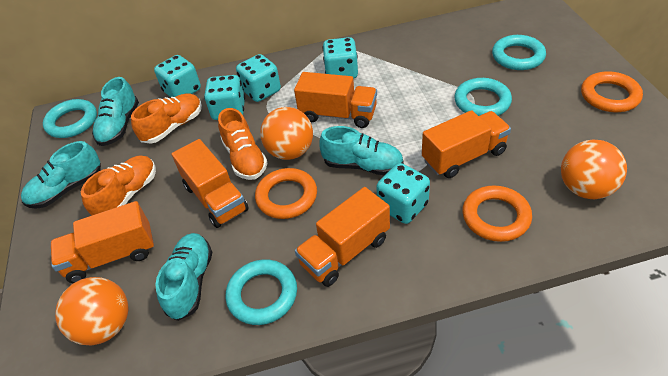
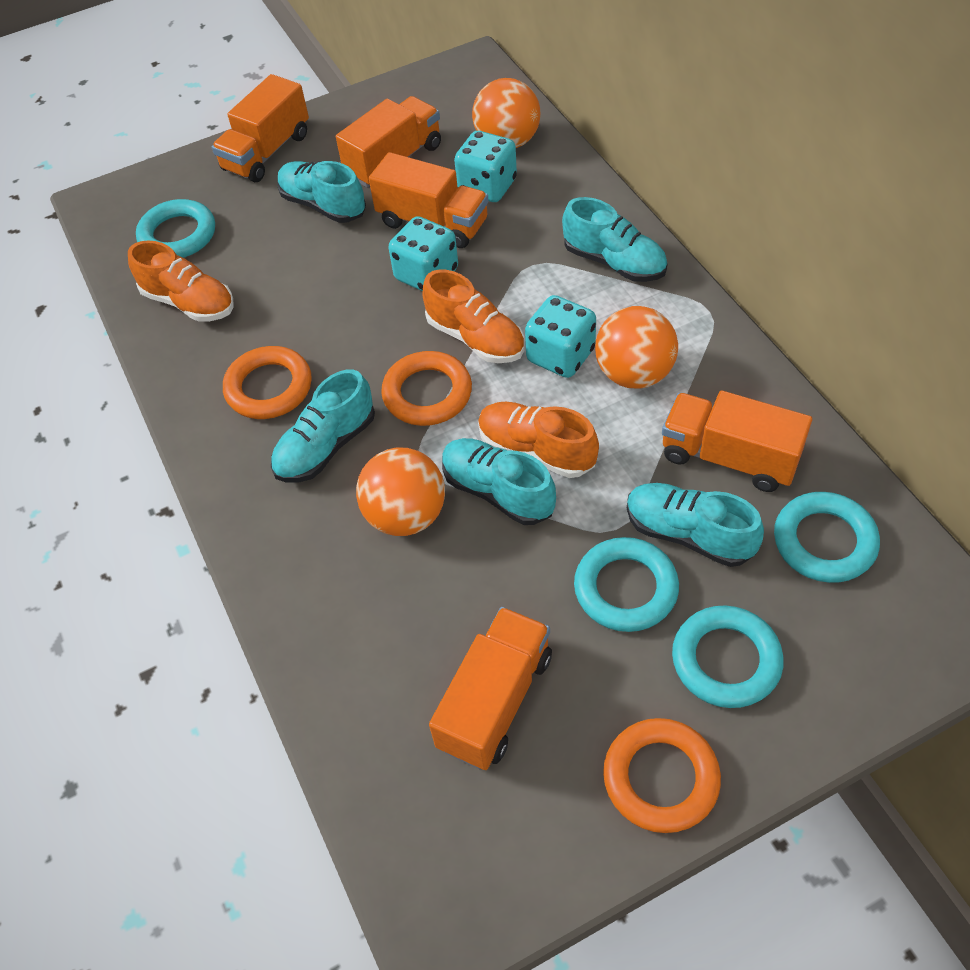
turquoise dice: 5 -> 3
turquoise shoe: 4 -> 5

